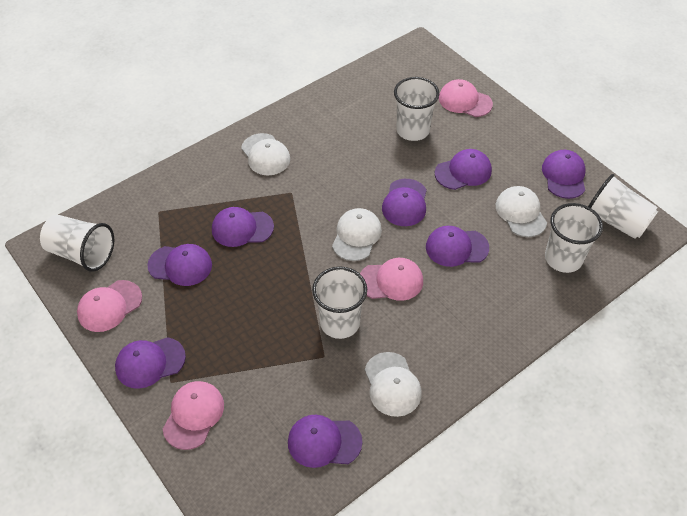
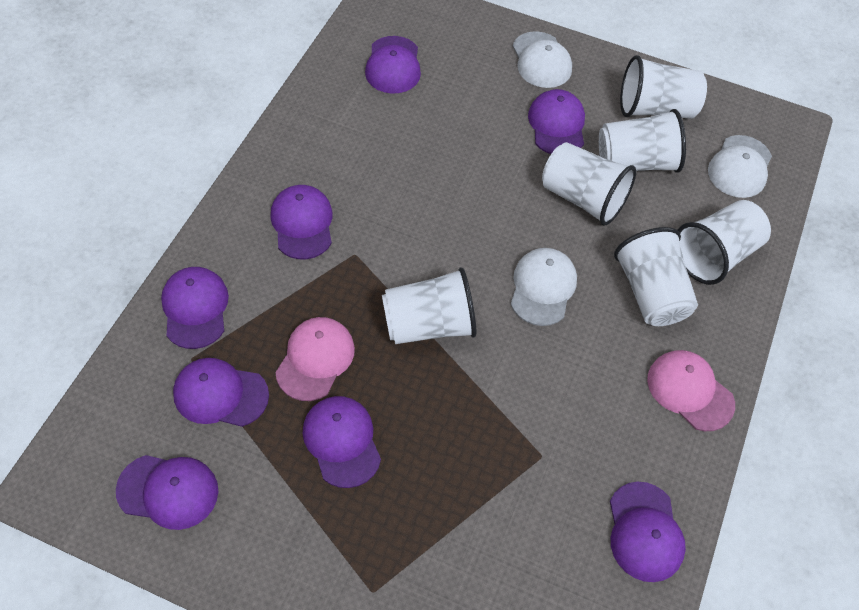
pink cap: 4 -> 2
white cap: 4 -> 3
white cup: 5 -> 6

